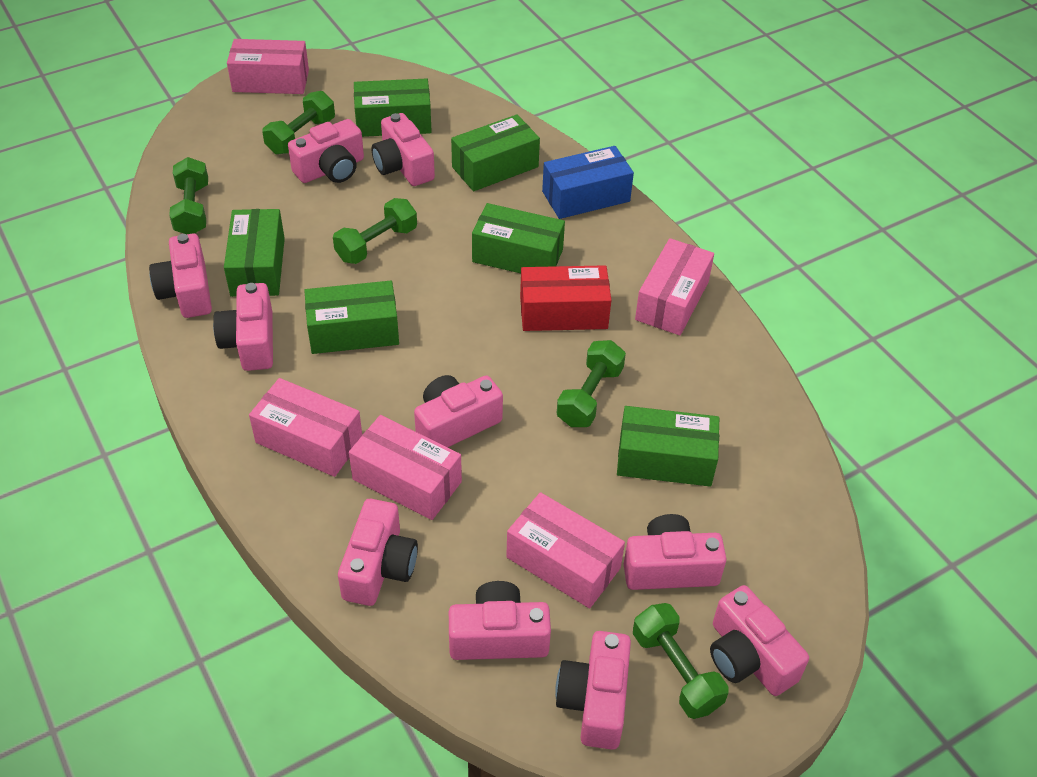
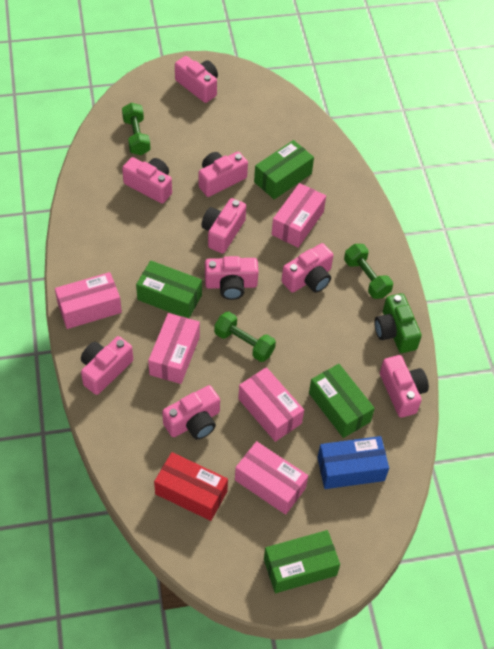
green box: 6 -> 4
green camera: 0 -> 1
green dumbbell: 5 -> 3
pink camera: 10 -> 9

